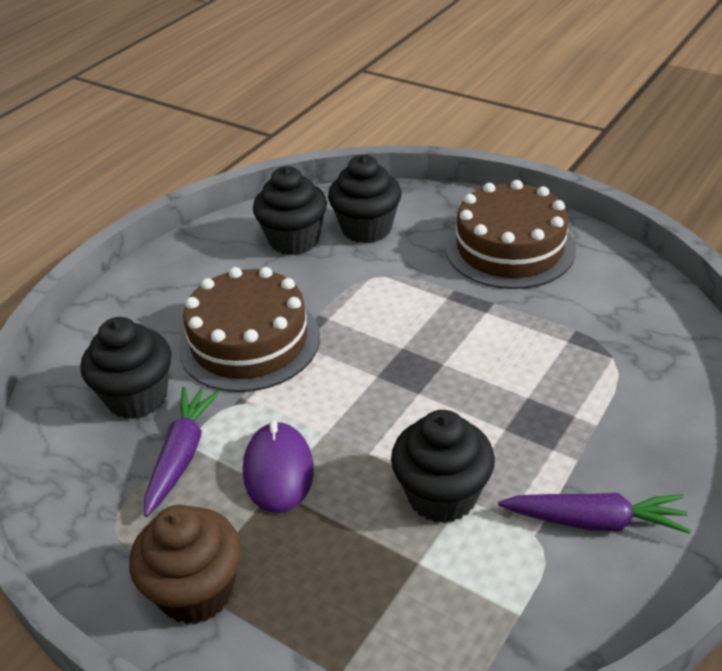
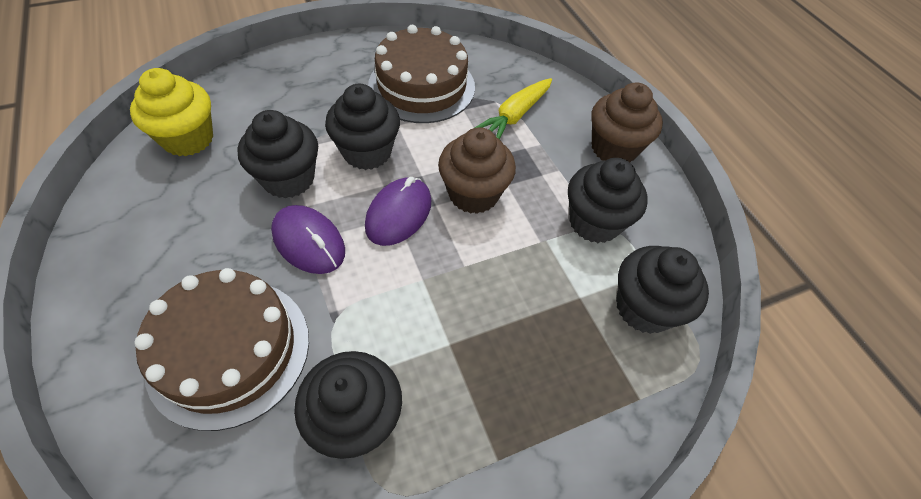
black cupcake: 4 -> 5
brown cupcake: 1 -> 2
purple carrot: 2 -> 0
purple mouse: 1 -> 2
yellow carrot: 0 -> 1
yellow cupcake: 0 -> 1

